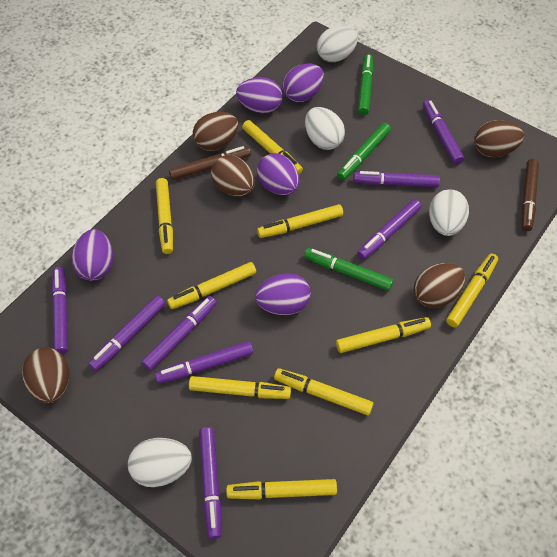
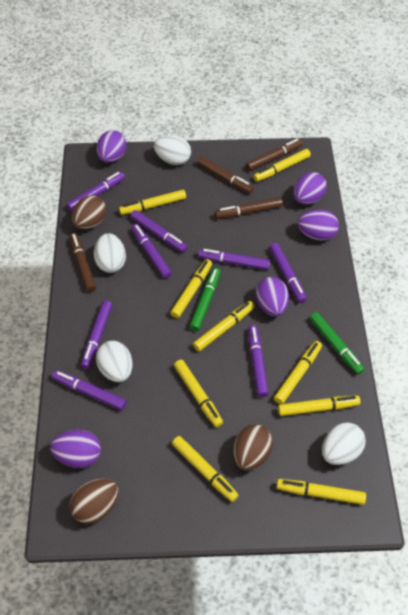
brown egg: 5 -> 3
brown marker: 2 -> 4
green marker: 3 -> 2

